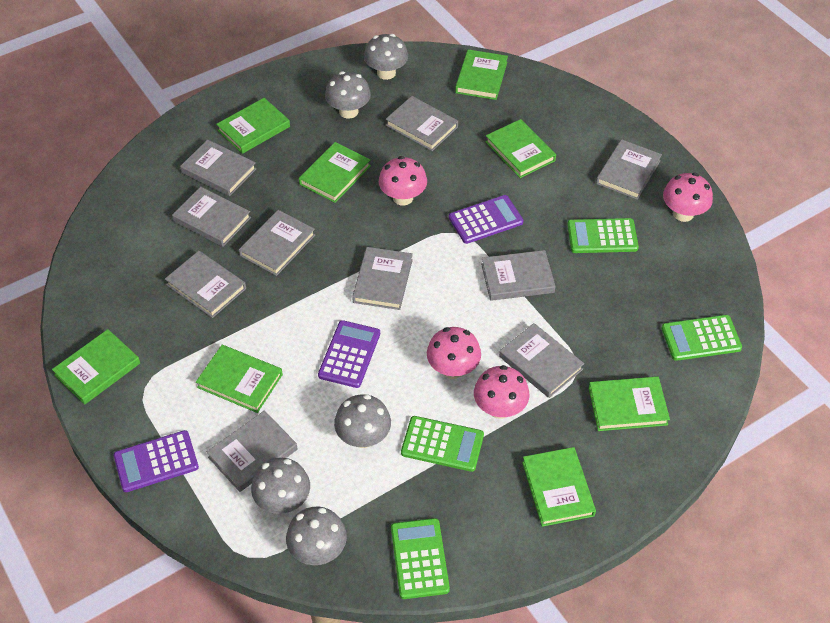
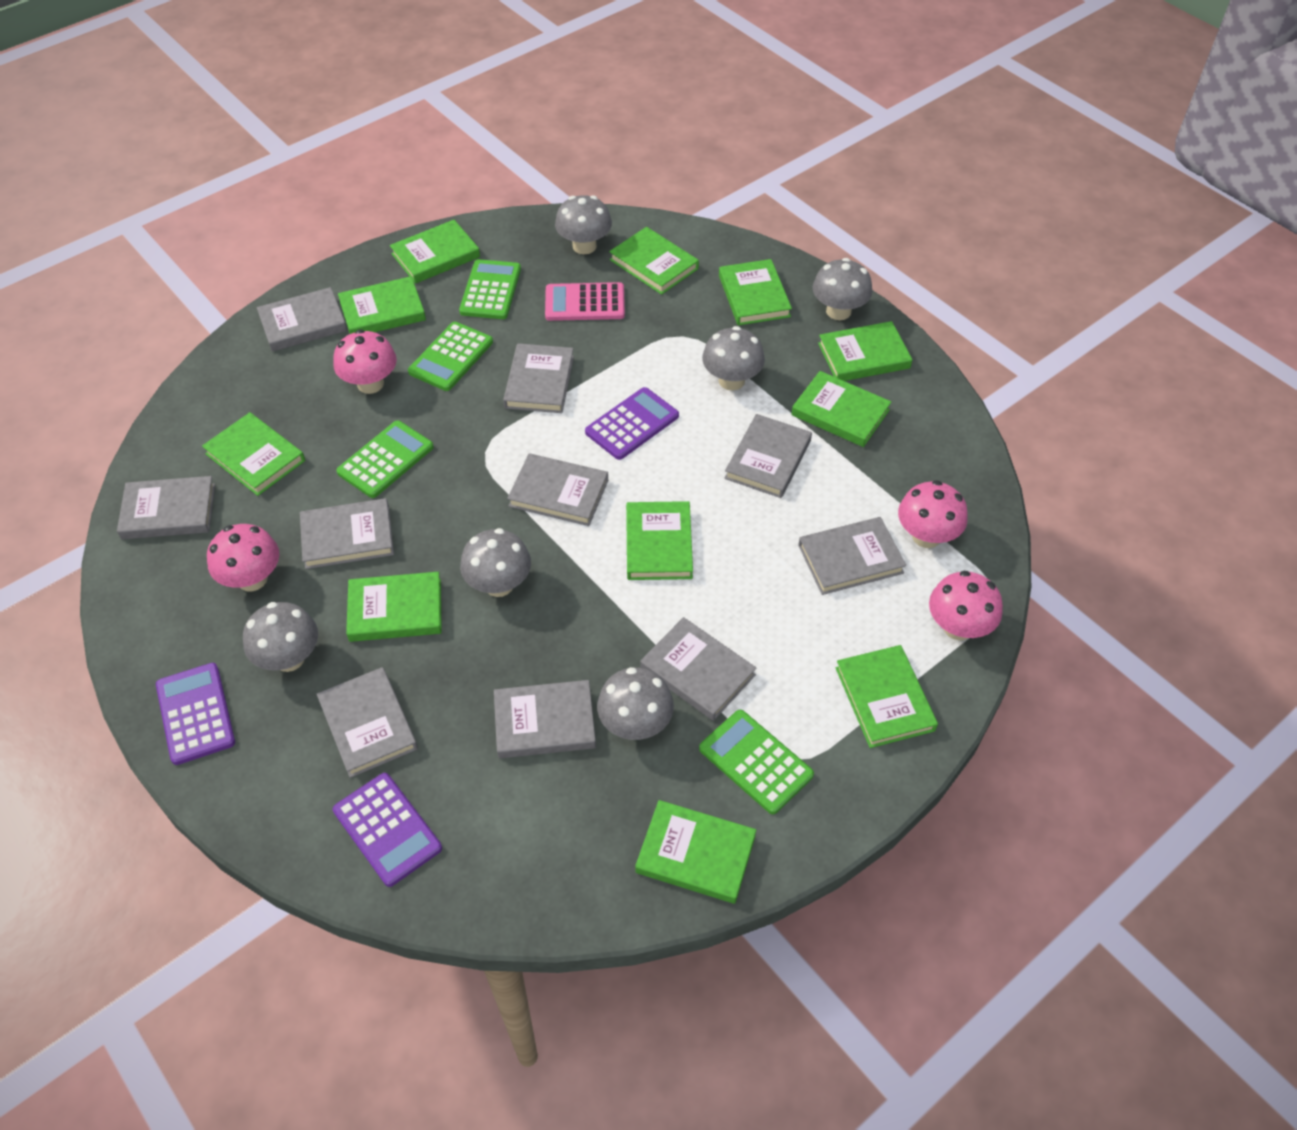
green book: 8 -> 11
grey mushroom: 5 -> 6
pink calculator: 0 -> 1

